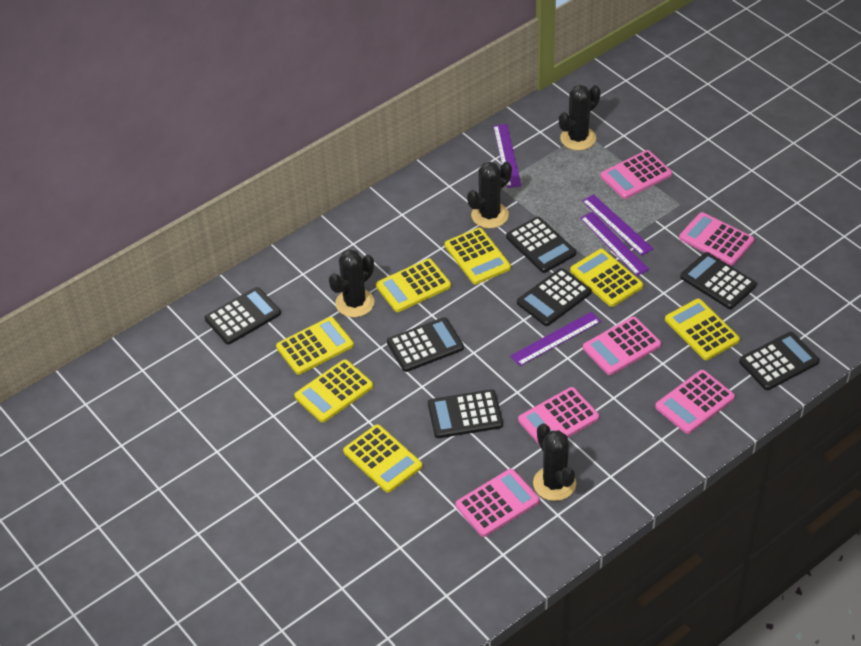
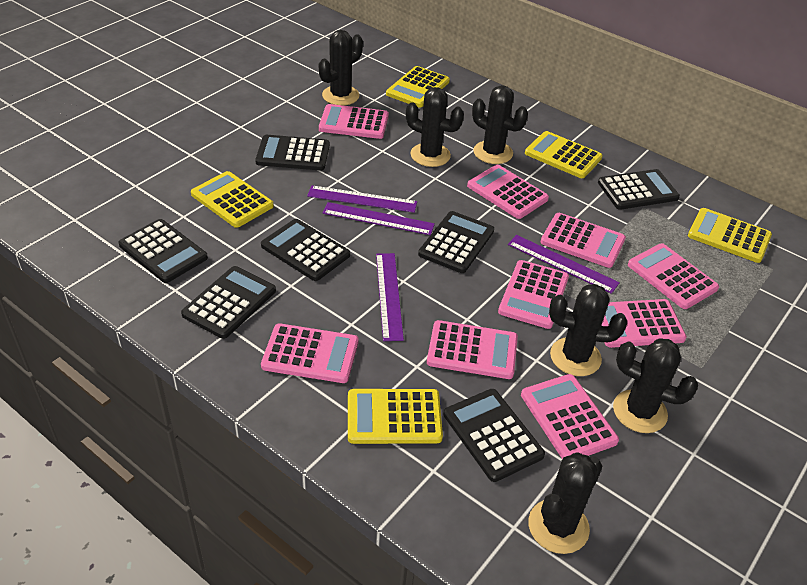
black cactus: 4 -> 6
pink calculator: 6 -> 9
yellow calculator: 7 -> 5

